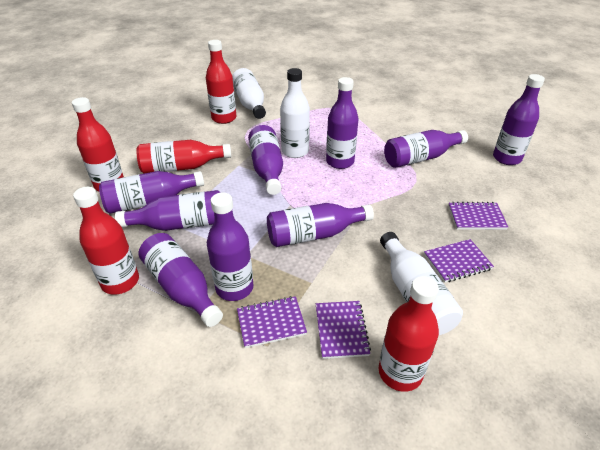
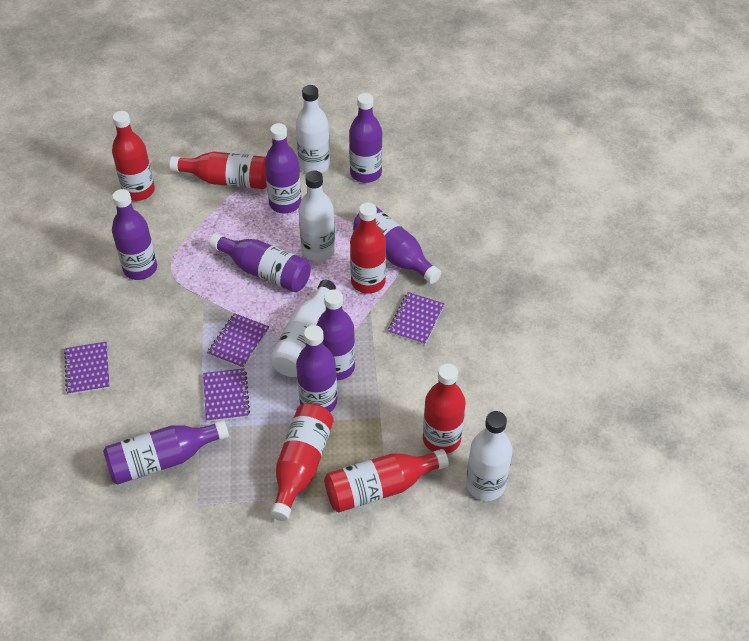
purple bottle: 9 -> 8
red bottle: 5 -> 6
white bottle: 3 -> 4

